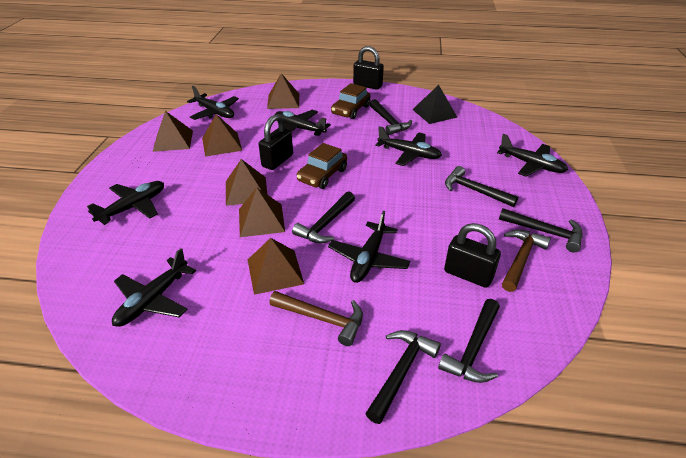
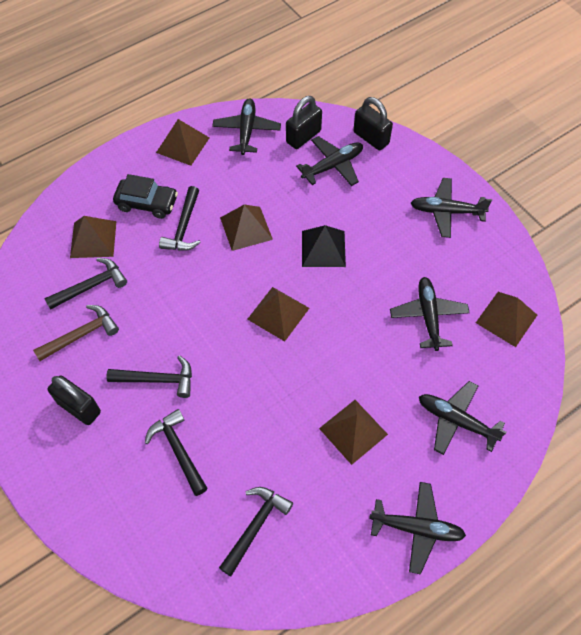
black car: 0 -> 1
black hammer: 6 -> 5
black plane: 7 -> 6
brown car: 2 -> 0
brown hammer: 2 -> 1

